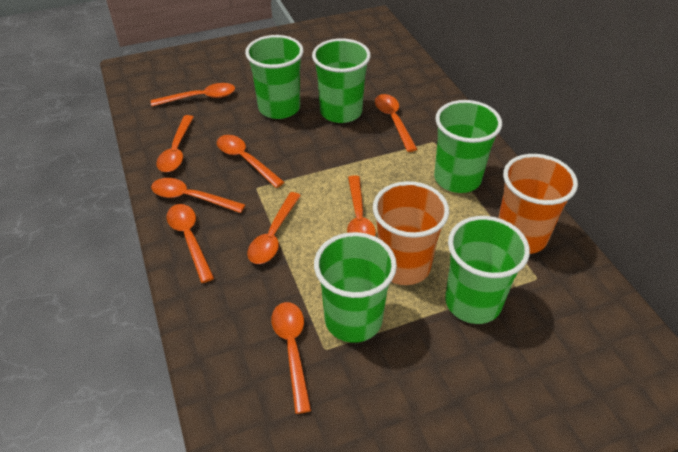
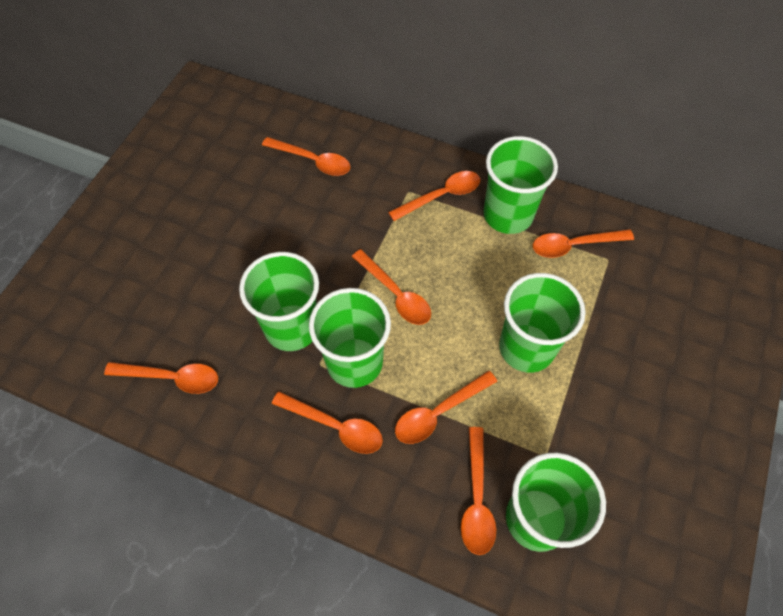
orange cup: 2 -> 0
orange spoon: 9 -> 8

